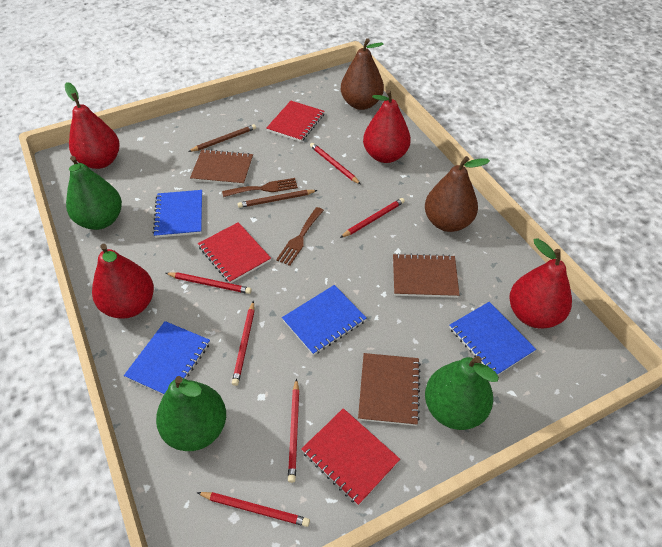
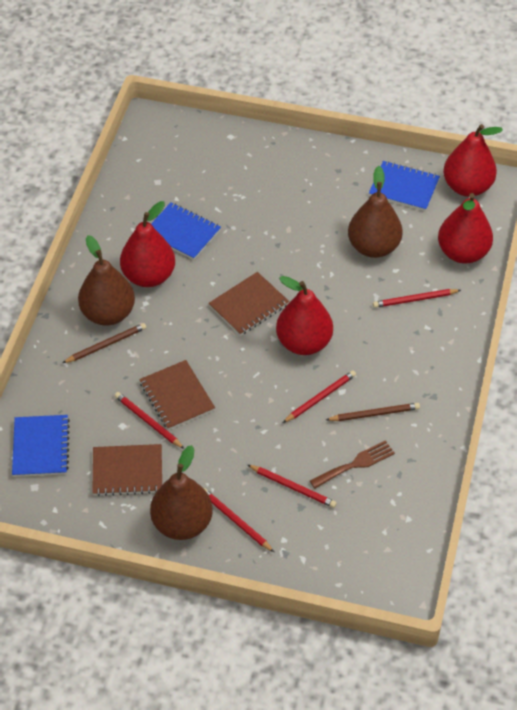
blue notebook: 4 -> 3
brown fork: 2 -> 1
brown pear: 2 -> 3
green pear: 3 -> 0
red notebook: 3 -> 0
red pencil: 6 -> 5

